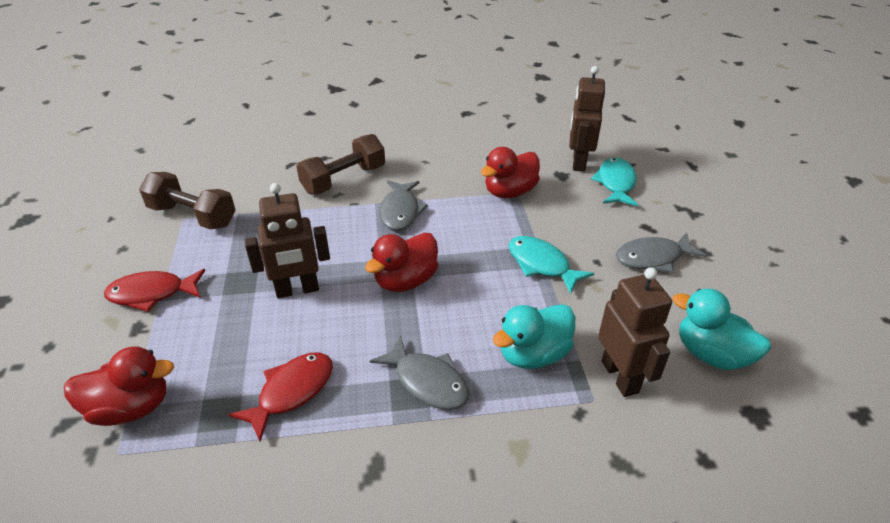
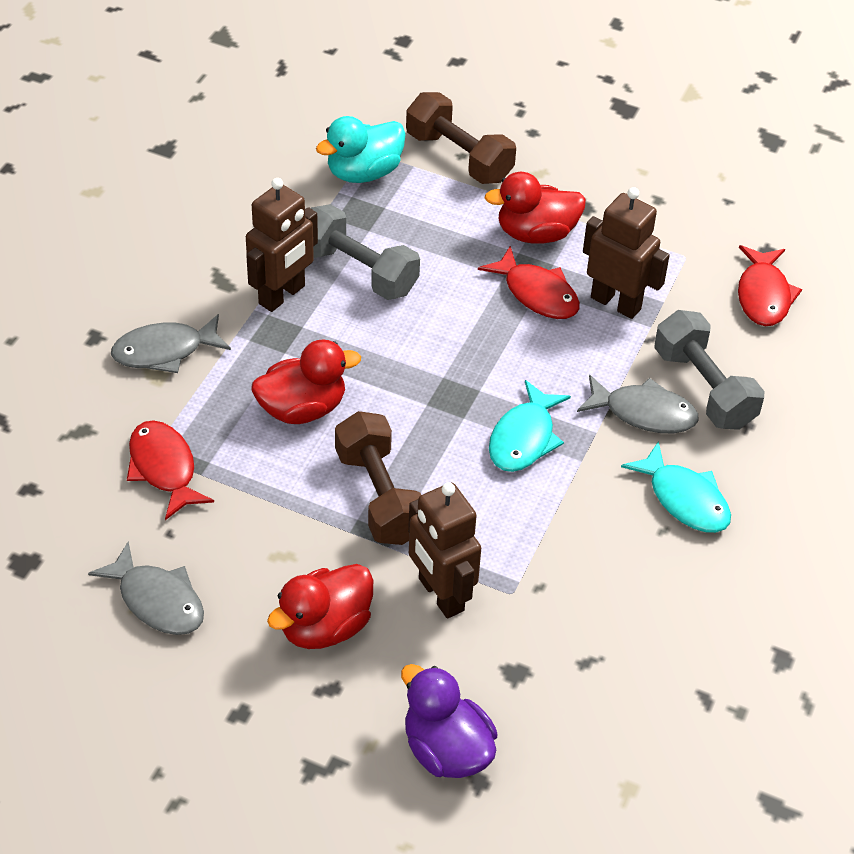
grey dumbbell: 0 -> 2
purple duck: 0 -> 1
red fish: 2 -> 3
turquoise duck: 2 -> 1

